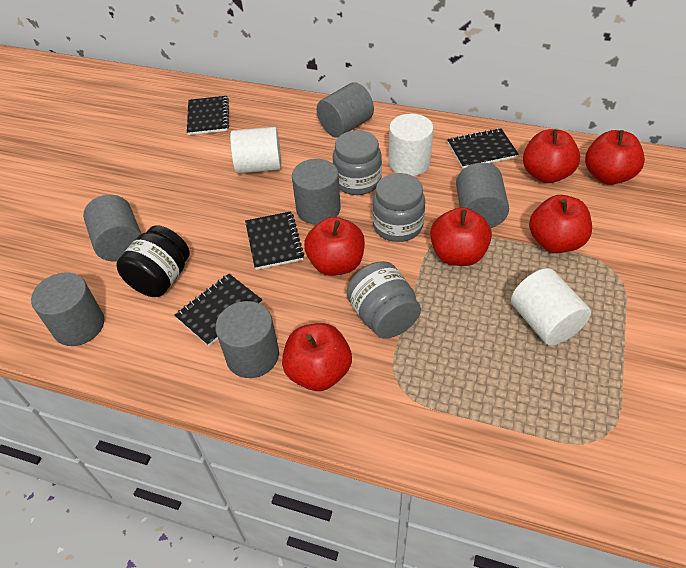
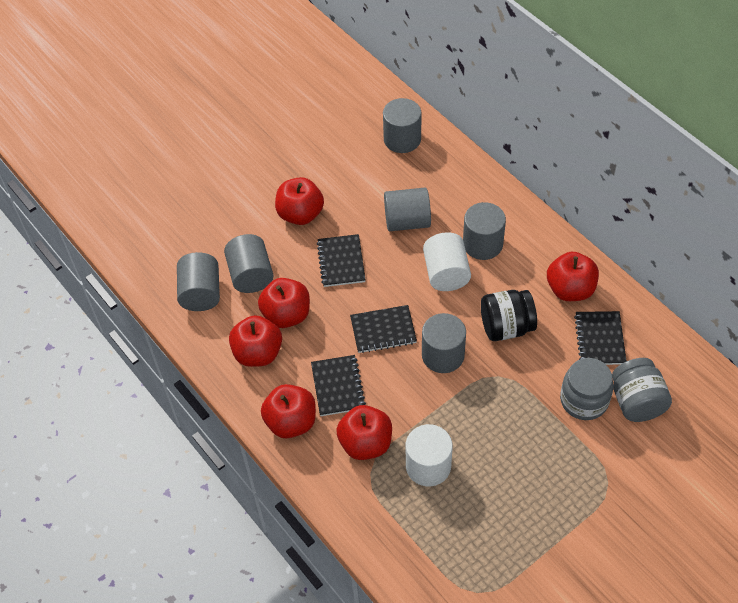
grey jar: 3 -> 2
white cylinder: 3 -> 2

